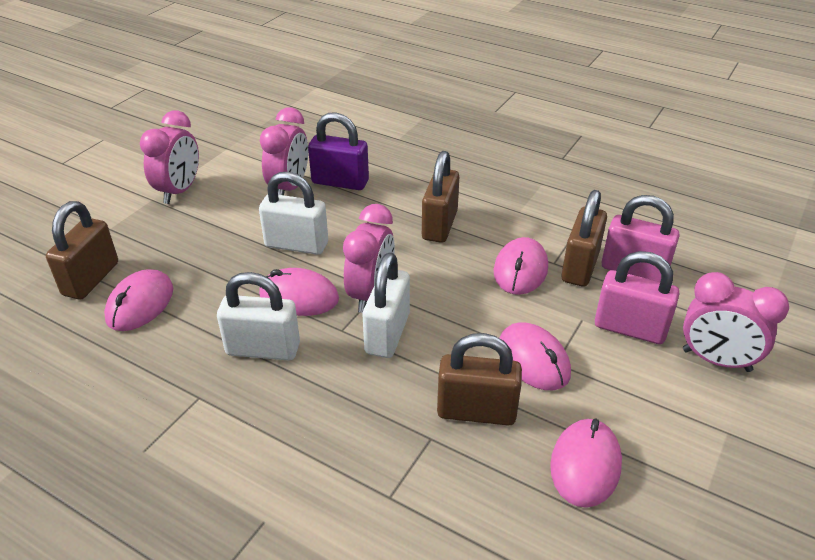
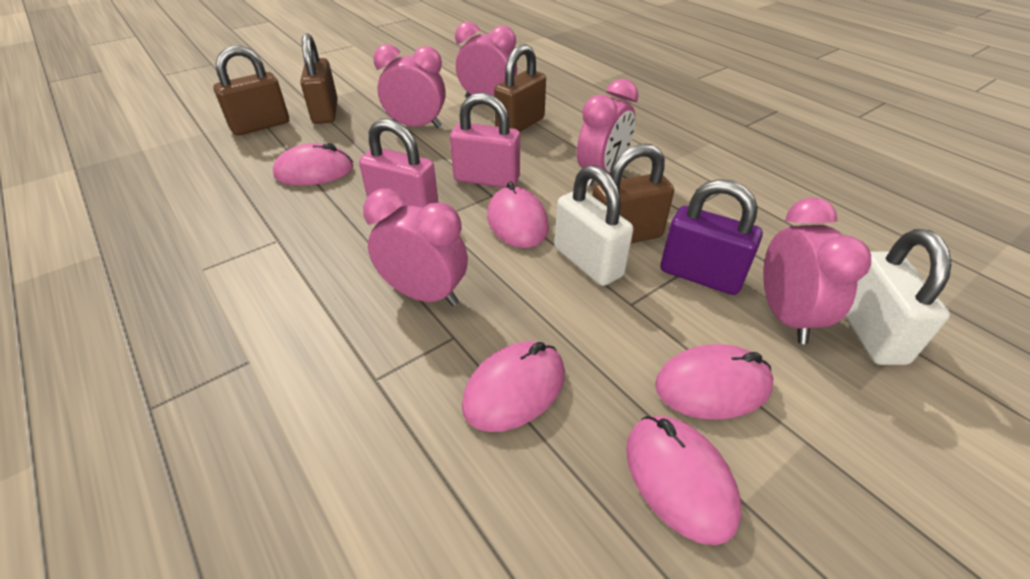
pink clock: 4 -> 5
white padlock: 3 -> 2

